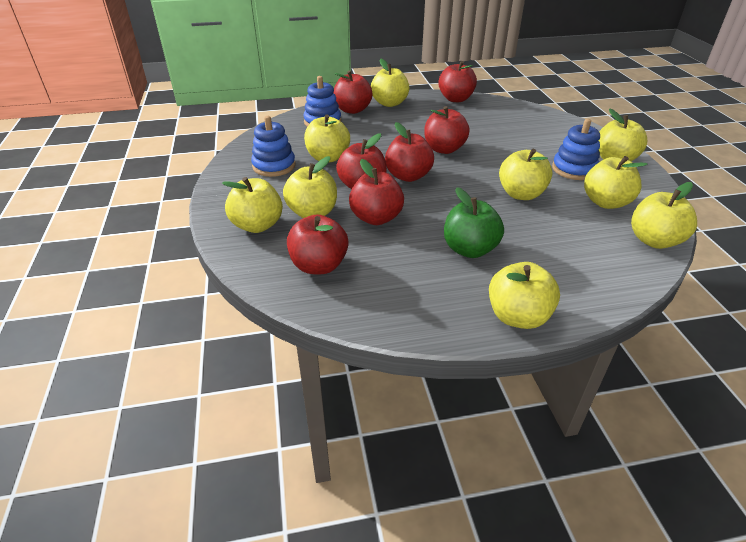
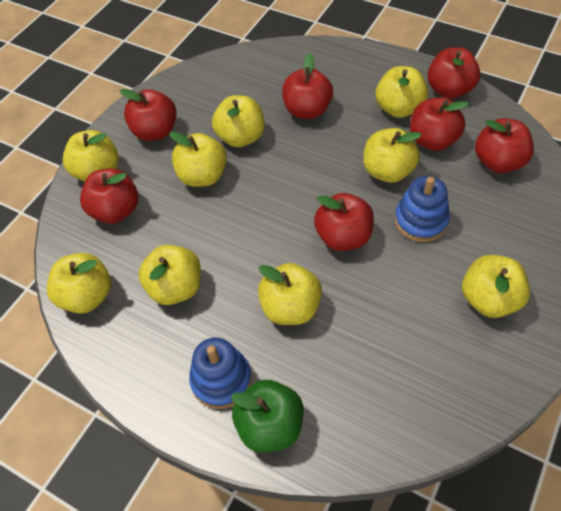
blue stacking toy: 3 -> 2

